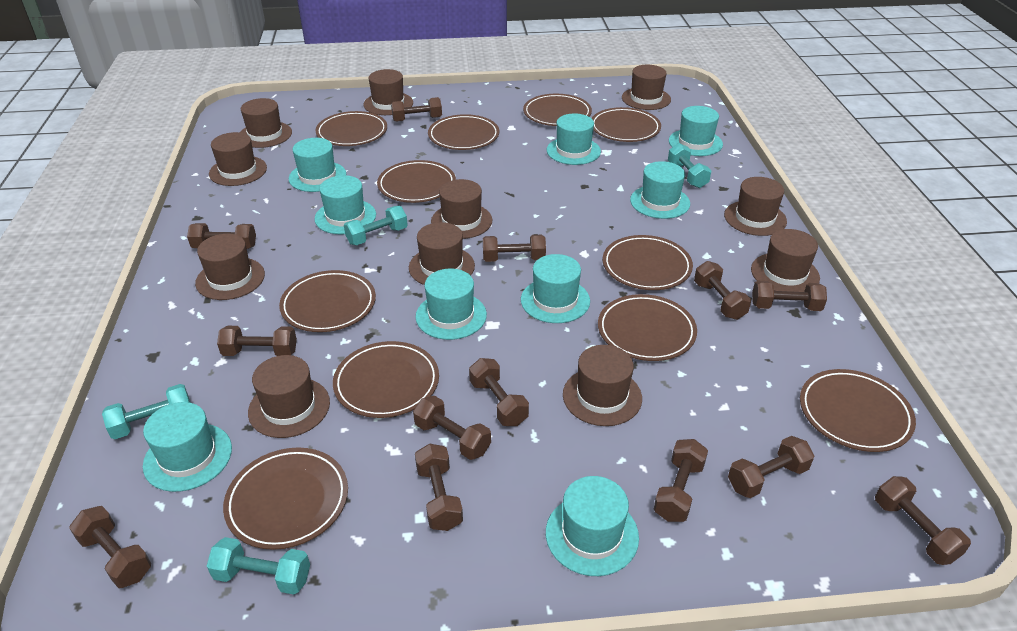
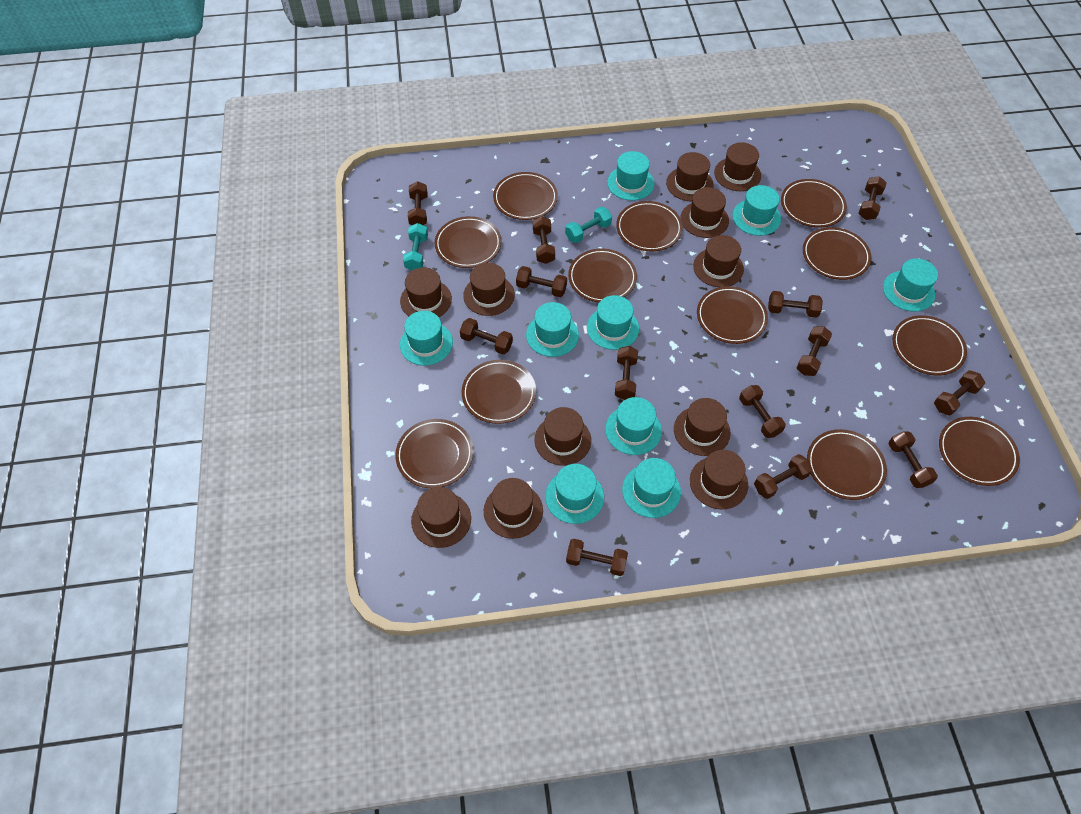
brown plate: 11 -> 12
turquoise dumbbell: 4 -> 2

